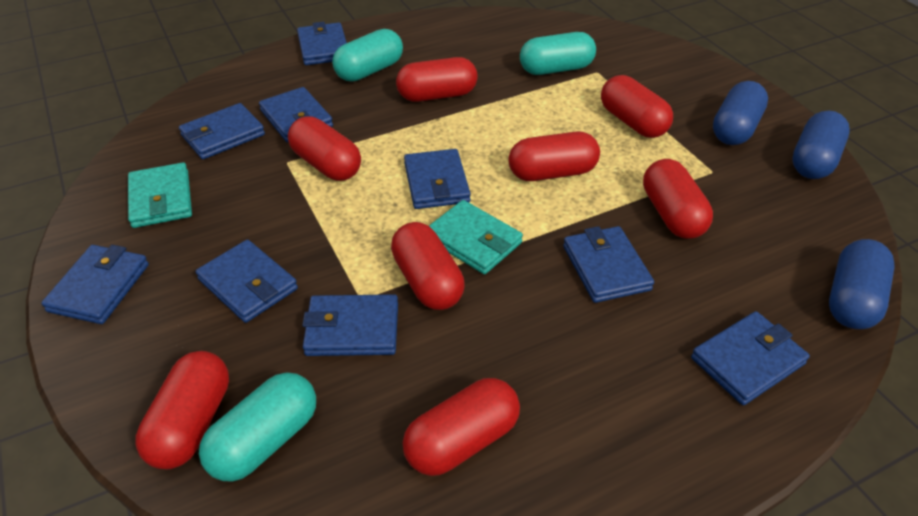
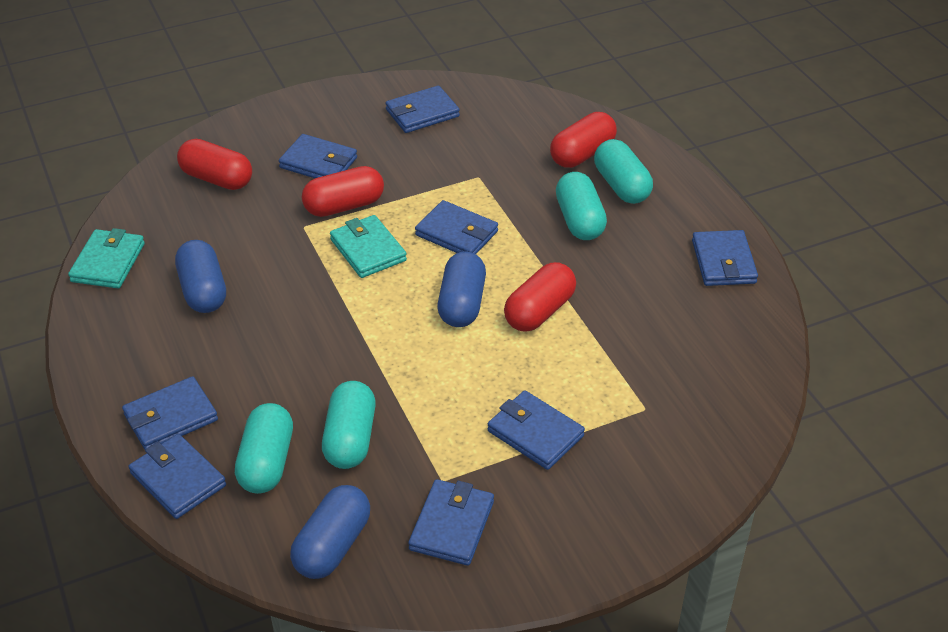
blue wallet: 9 -> 8
red capsule: 8 -> 4
turquoise capsule: 3 -> 4

